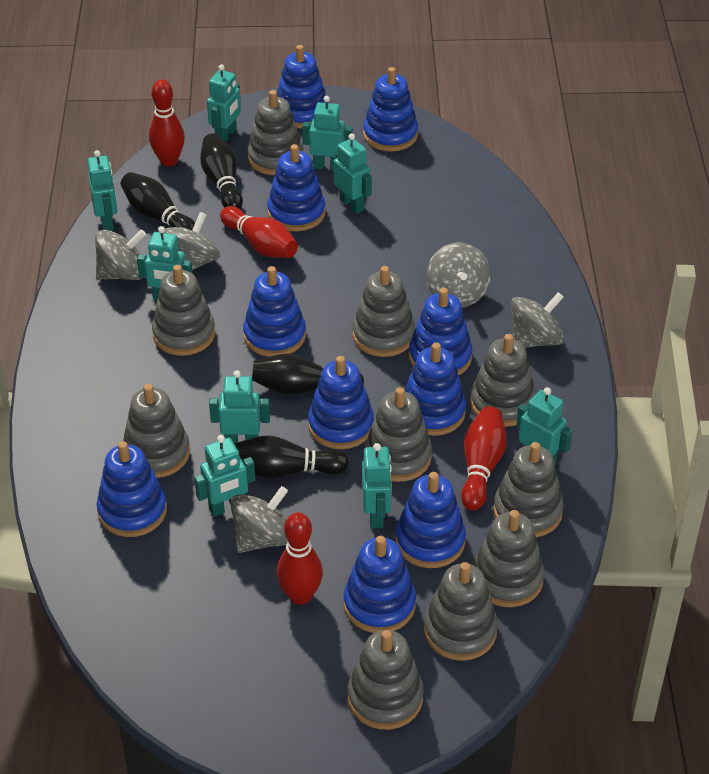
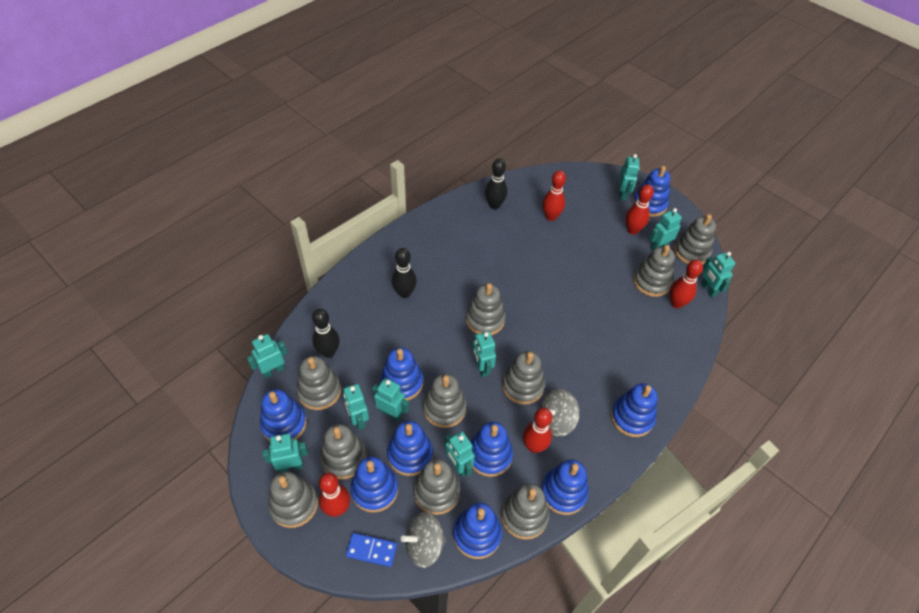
black bowling pin: 4 -> 3
blue domino: 0 -> 1
blue stacking toy: 10 -> 9
grey spinning top: 5 -> 2
red bowling pin: 4 -> 5

